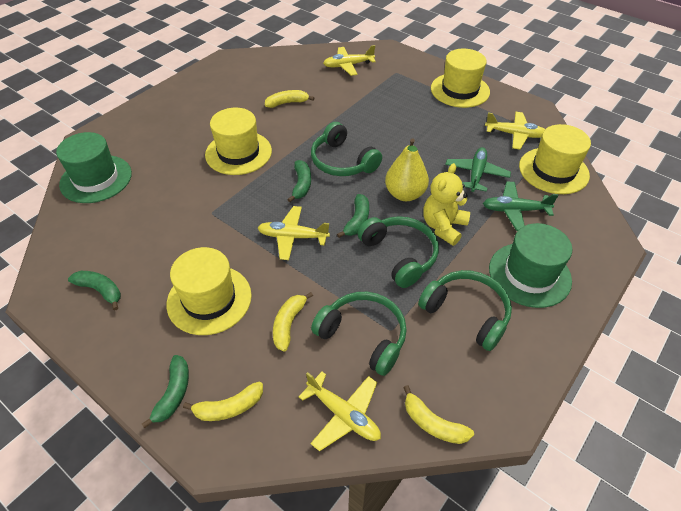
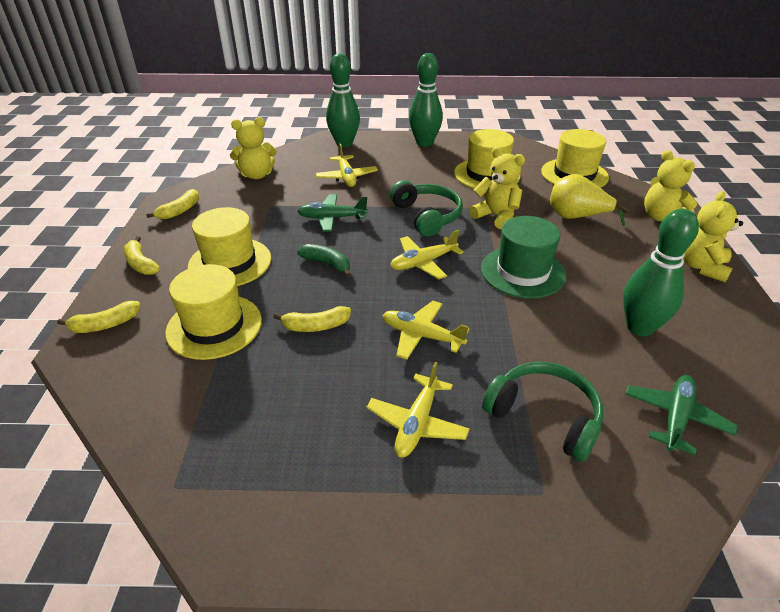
green banana: 4 -> 1
green bowling pin: 0 -> 3
green hat: 2 -> 1
green headphones: 4 -> 2
yellow teddy bear: 1 -> 4

